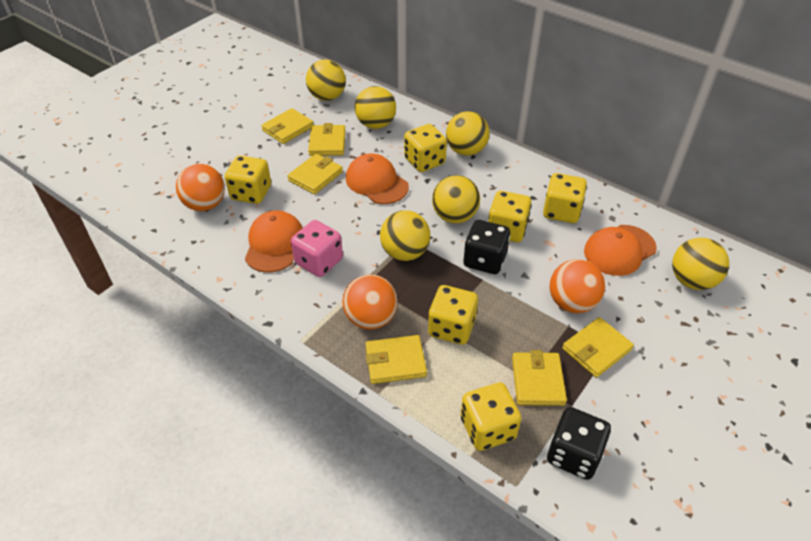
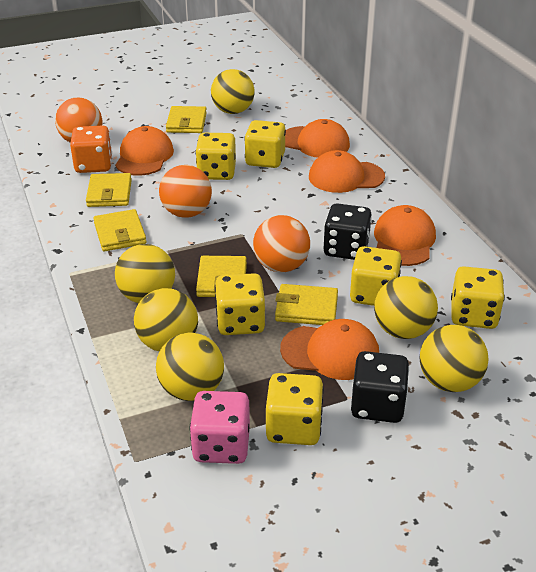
orange cap: 3 -> 5
orange dice: 0 -> 1
yellow wallet: 6 -> 5

